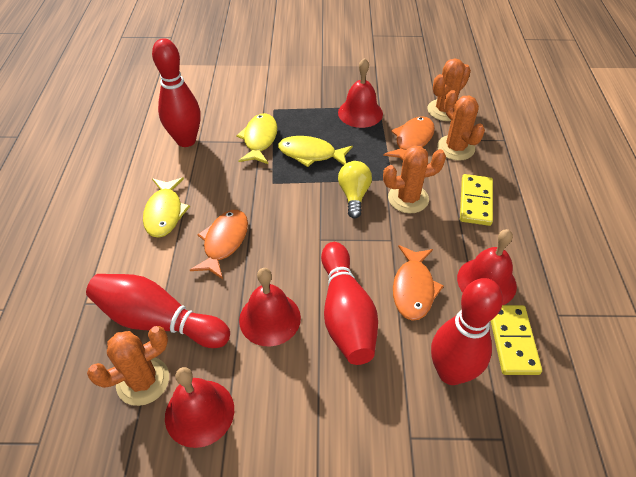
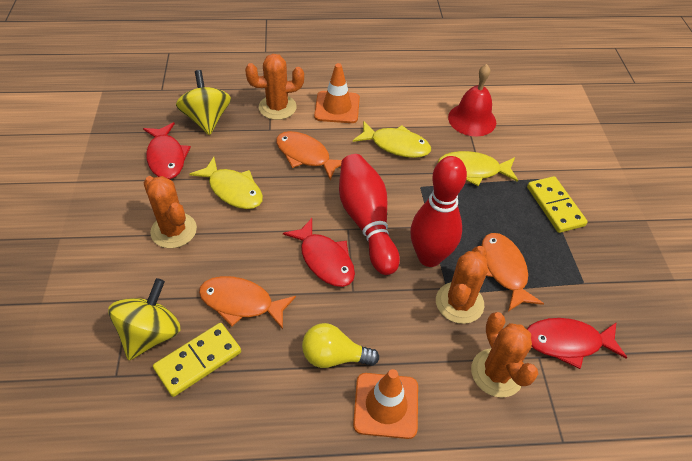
orange traffic cone: 0 -> 2
red bell: 4 -> 1
red bowling pin: 4 -> 2
red fish: 0 -> 3
yellow spinning top: 0 -> 2

